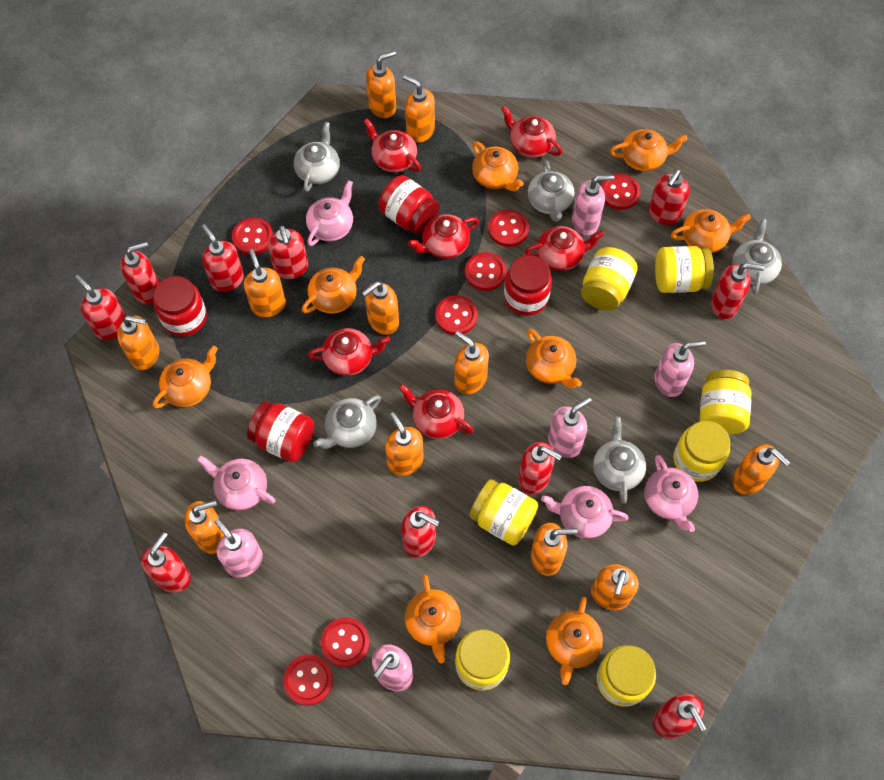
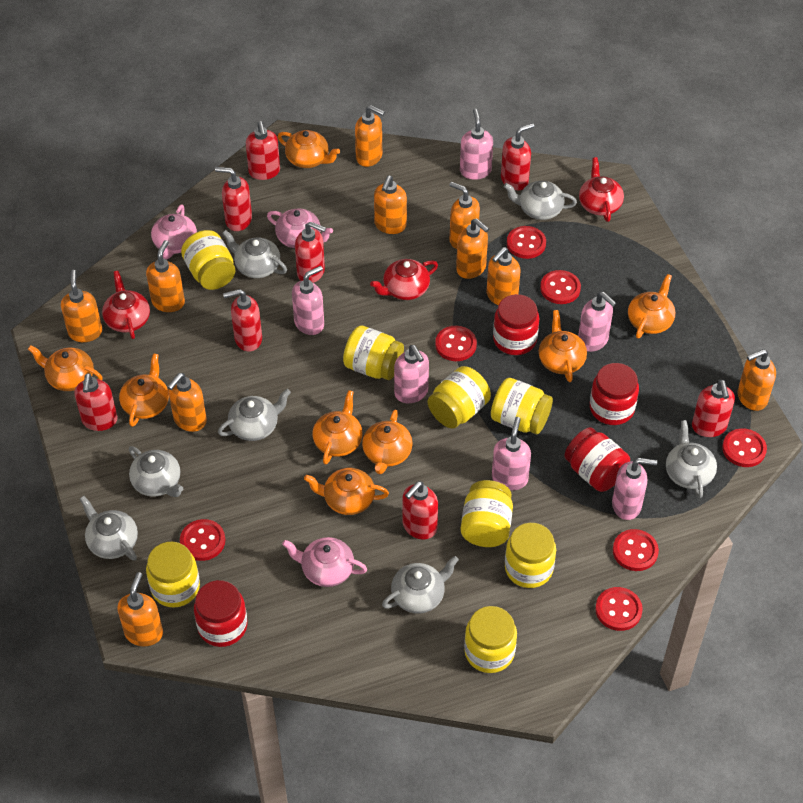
grey teapot: 5 -> 7
orange soap dispenser: 11 -> 10
pink soap dispenser: 5 -> 6
pink teapot: 4 -> 3
red soap dispenser: 10 -> 8
red teapot: 6 -> 3
yellow jar: 7 -> 8

